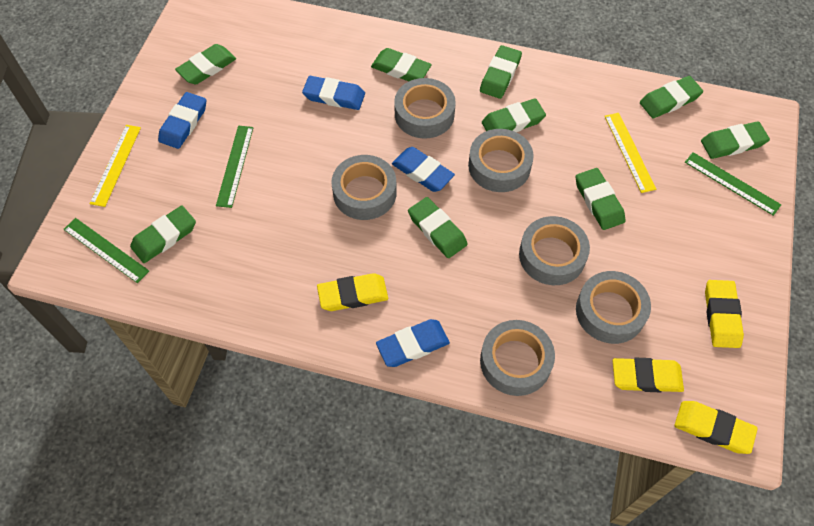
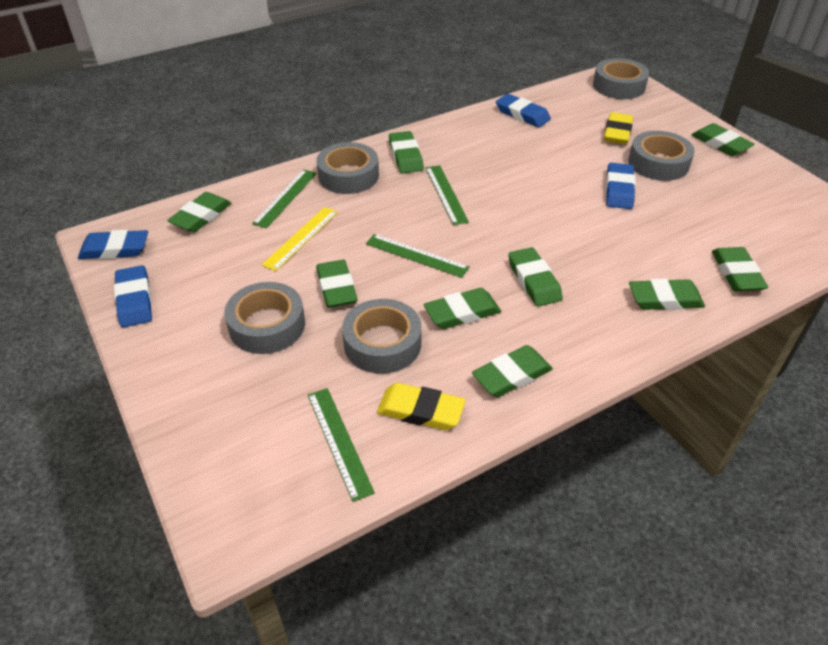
green ruler: 3 -> 4
grey tape: 6 -> 5
yellow eraser: 4 -> 2
yellow ruler: 2 -> 1

